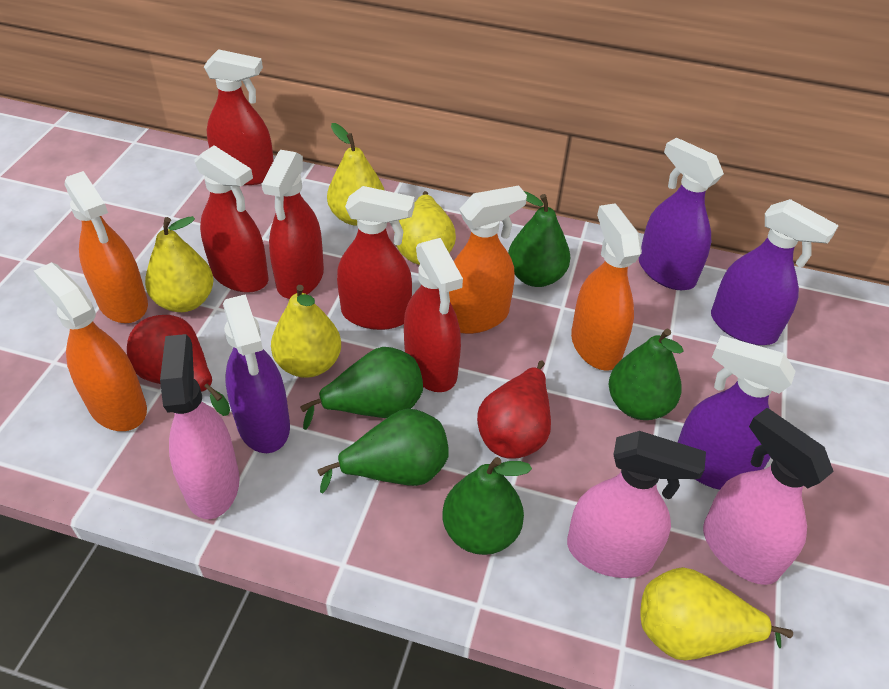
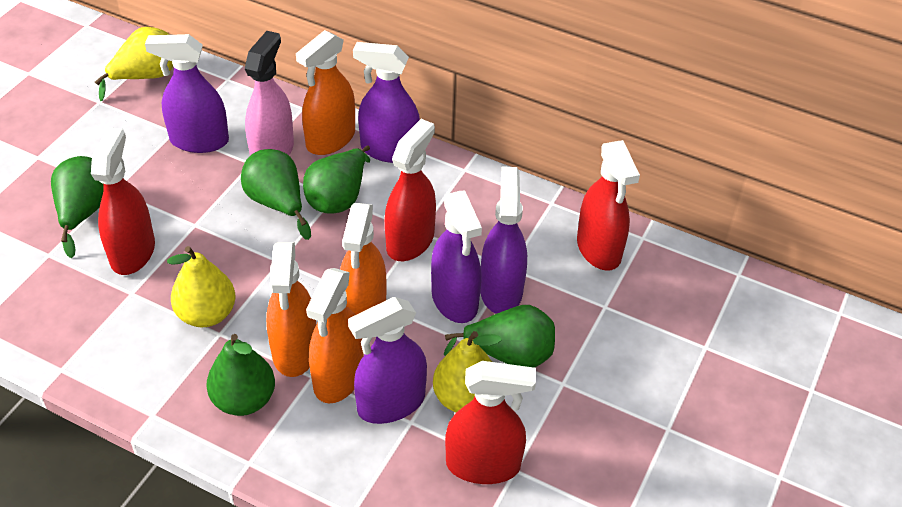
pink spray bottle: 3 -> 1
purple spray bottle: 4 -> 5
red pear: 2 -> 0
red spray bottle: 5 -> 4
yellow pear: 5 -> 3

